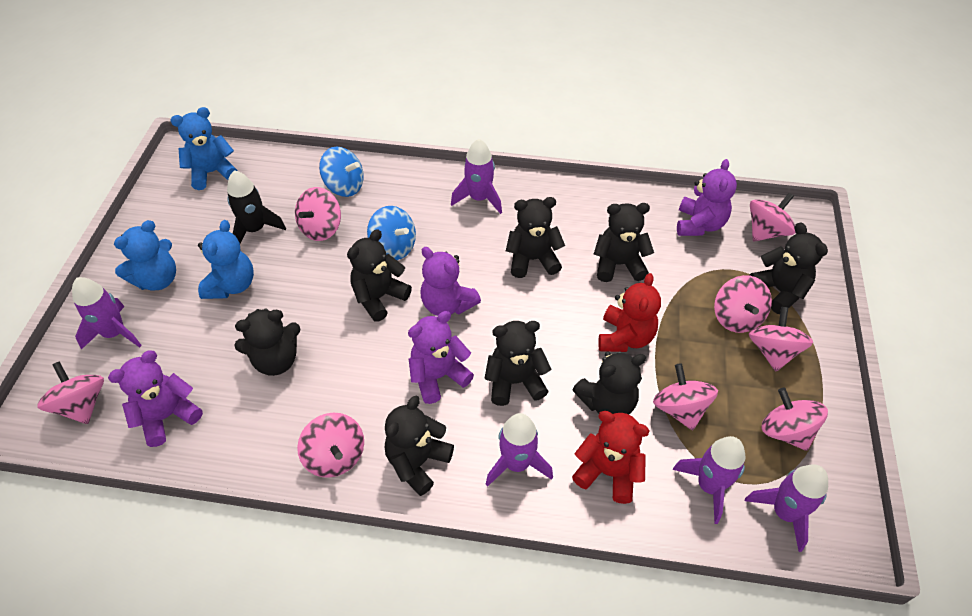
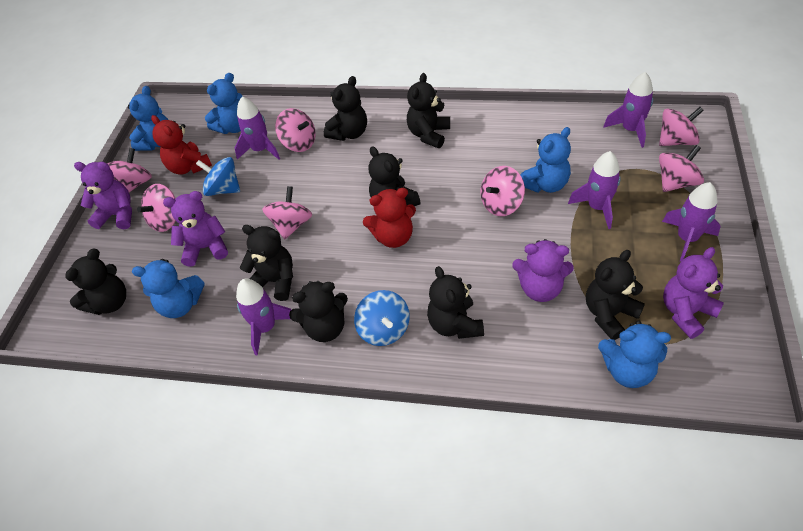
black rocket: 1 -> 0
blue teddy bear: 3 -> 5
pink spinning top: 8 -> 7

